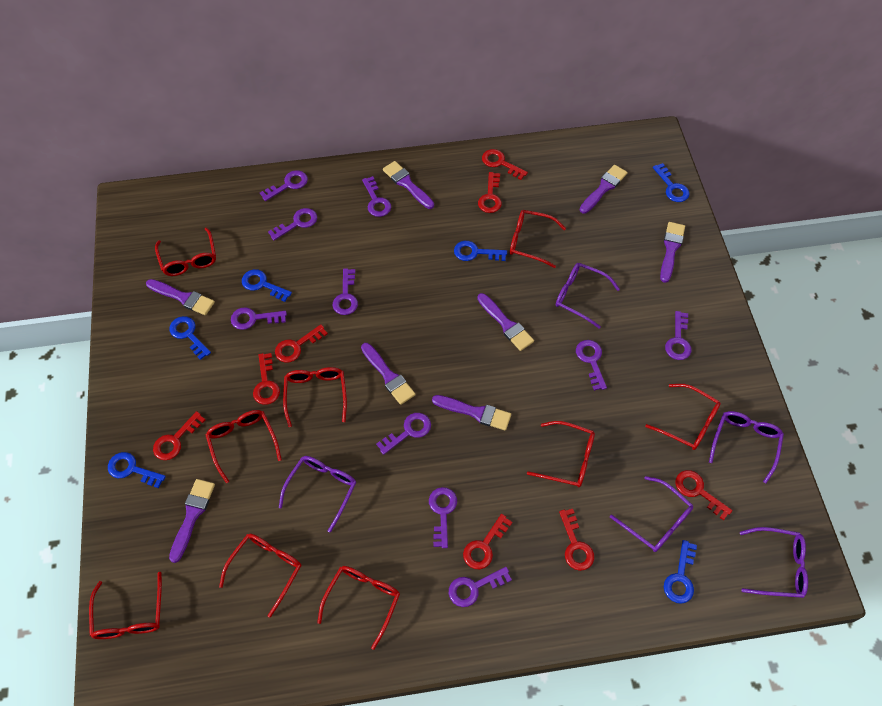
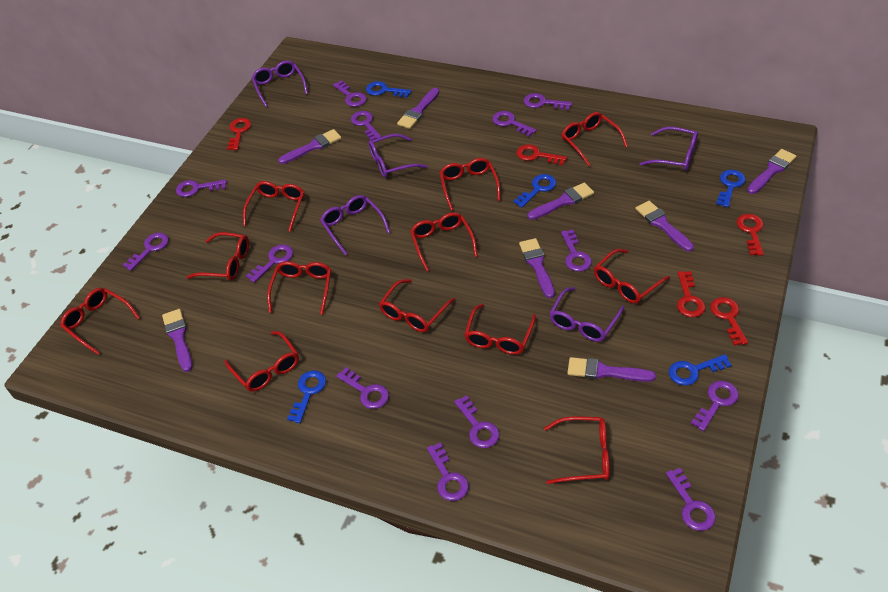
blue key: 6 -> 5
purple key: 10 -> 13
red glasses: 9 -> 12
red key: 8 -> 5

